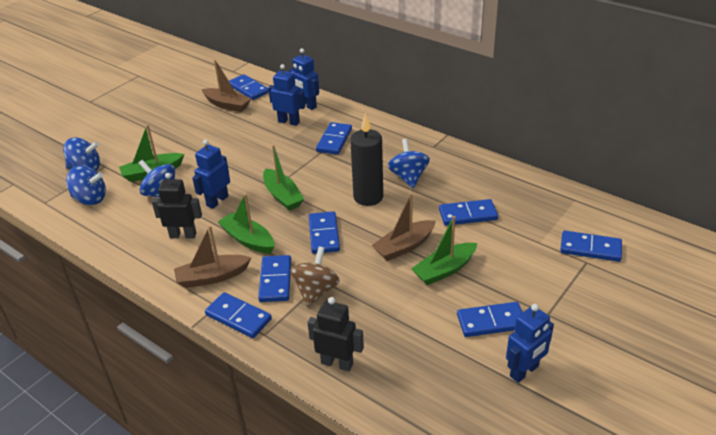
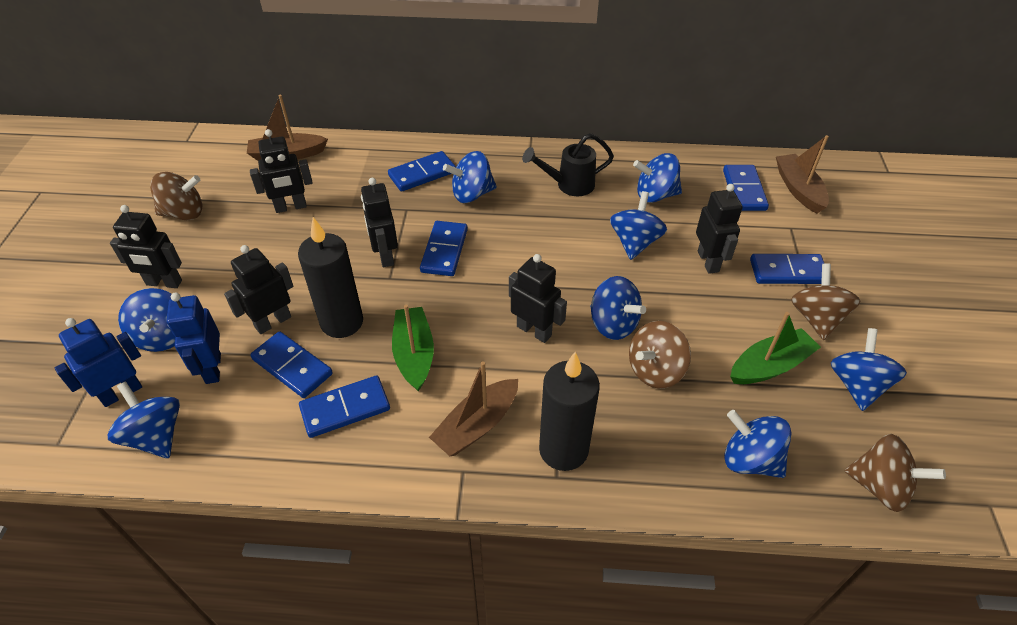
black candle: 1 -> 2
black robot: 2 -> 6
black watering can: 0 -> 1
blue domino: 8 -> 6
blue robot: 4 -> 2
blue spinning top: 4 -> 8
brown spinning top: 1 -> 4
green boat: 4 -> 2

